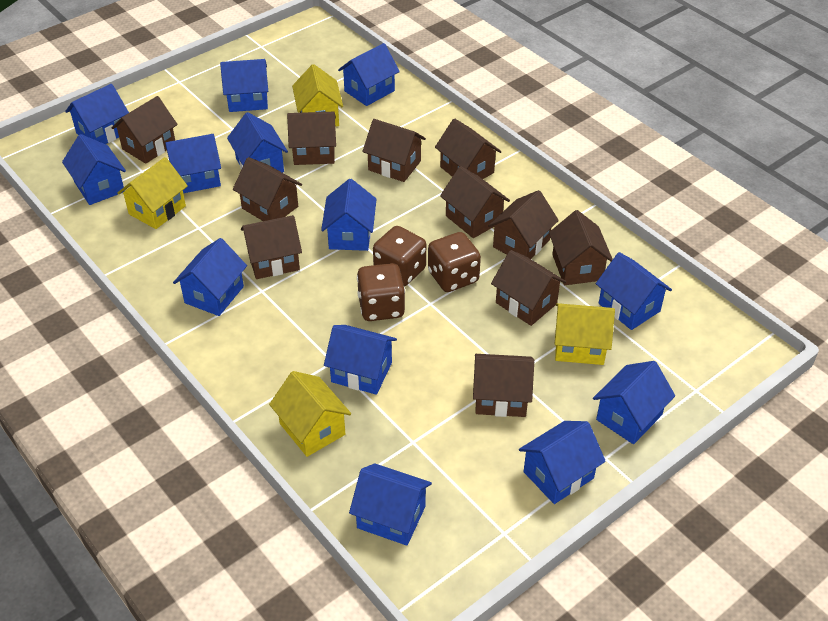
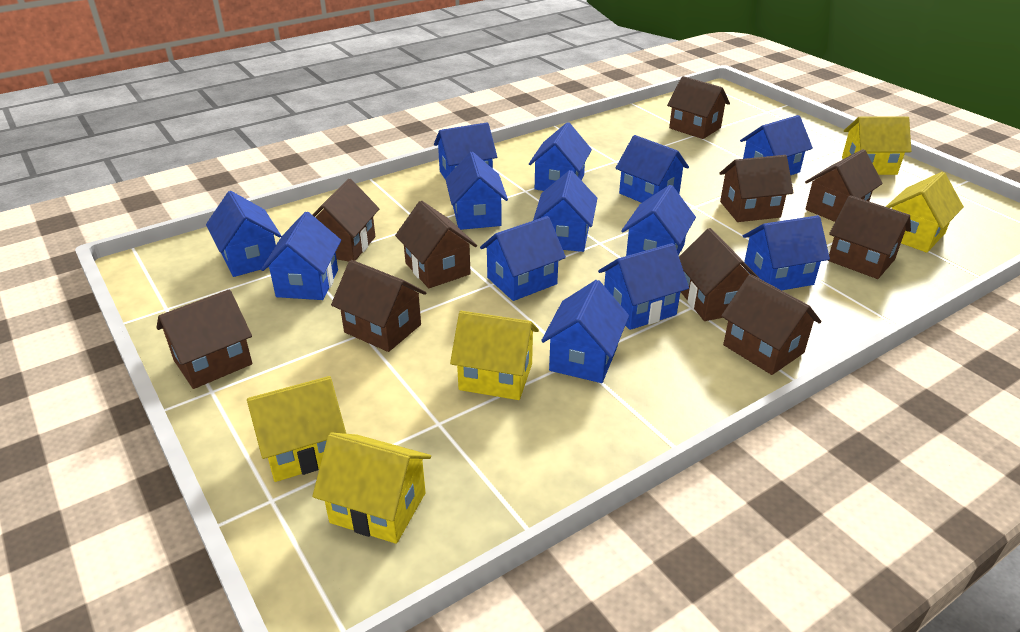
brown dice: 3 -> 0
brown house: 11 -> 10
yellow house: 4 -> 5

